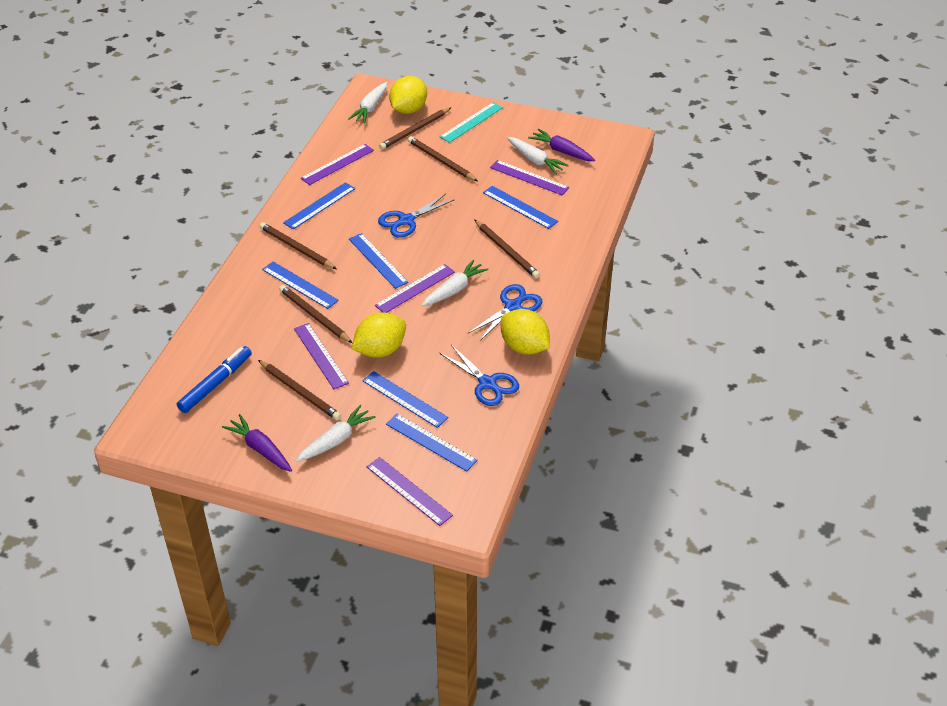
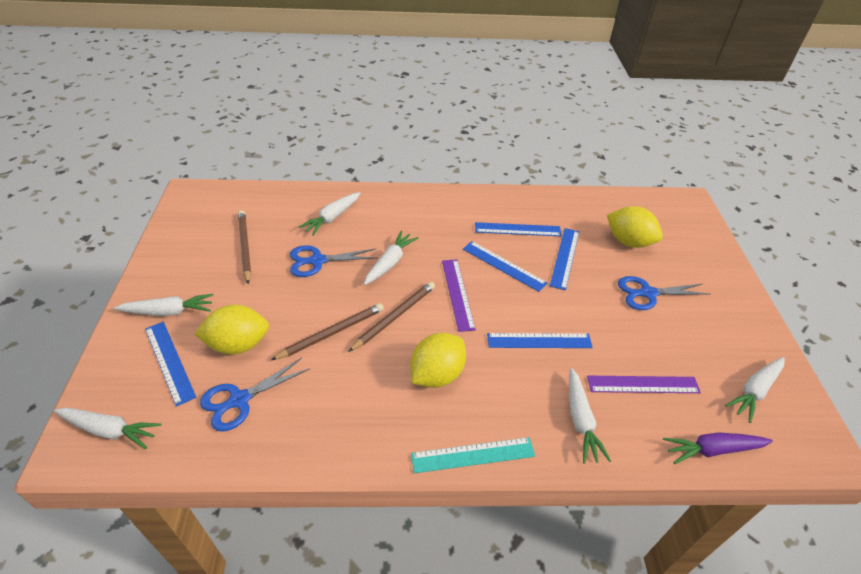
blue marker: 1 -> 0
blue ruler: 6 -> 5
brown pencil: 6 -> 3
purple carrot: 2 -> 1
purple ruler: 5 -> 2
white carrot: 4 -> 6

